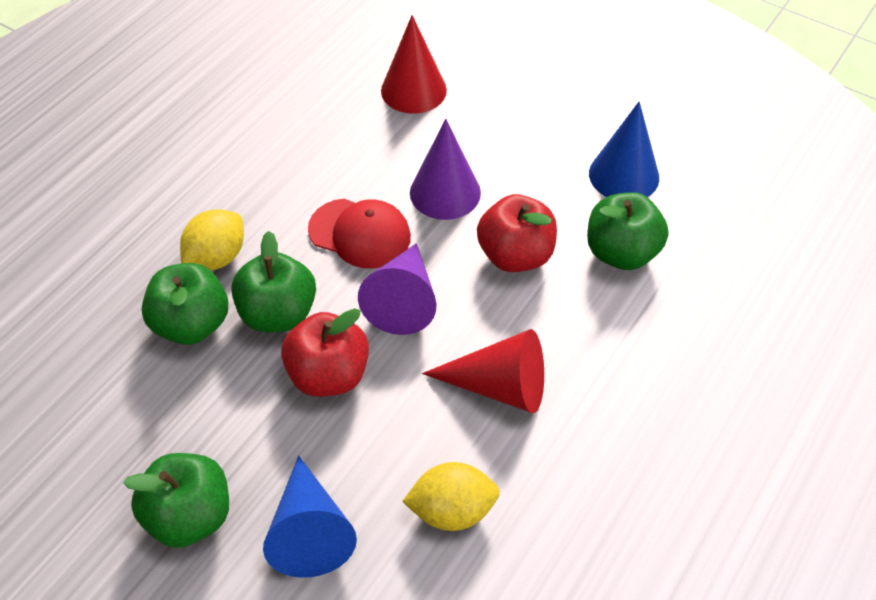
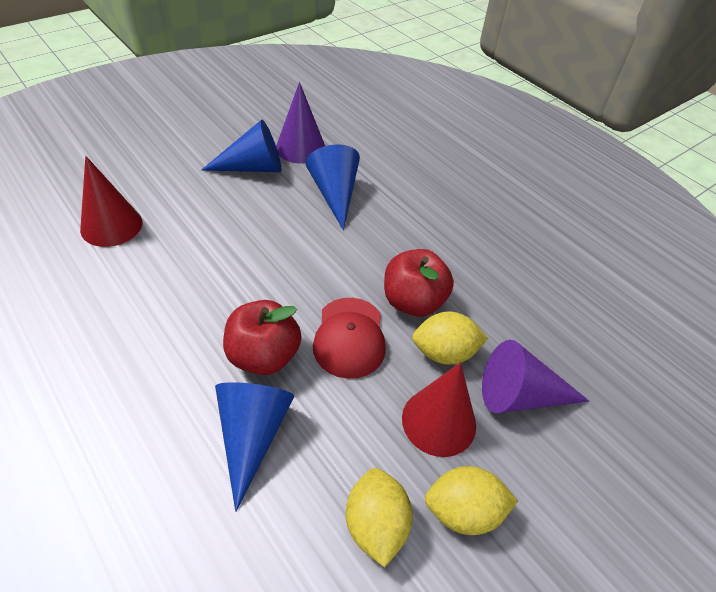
blue cone: 2 -> 3
green apple: 4 -> 0
yellow lemon: 2 -> 3

